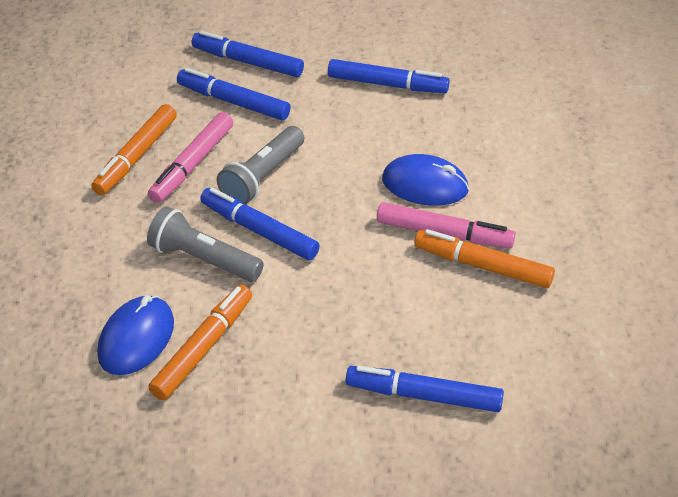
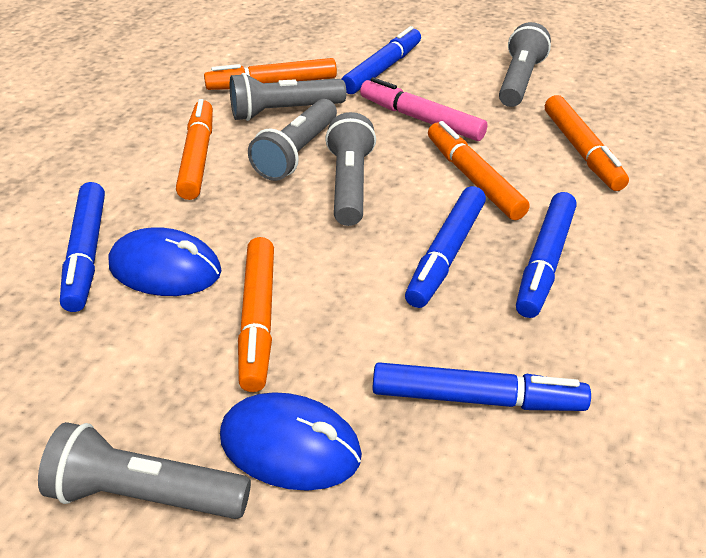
grey flashlight: 2 -> 5
orange marker: 3 -> 5
pink marker: 2 -> 1

